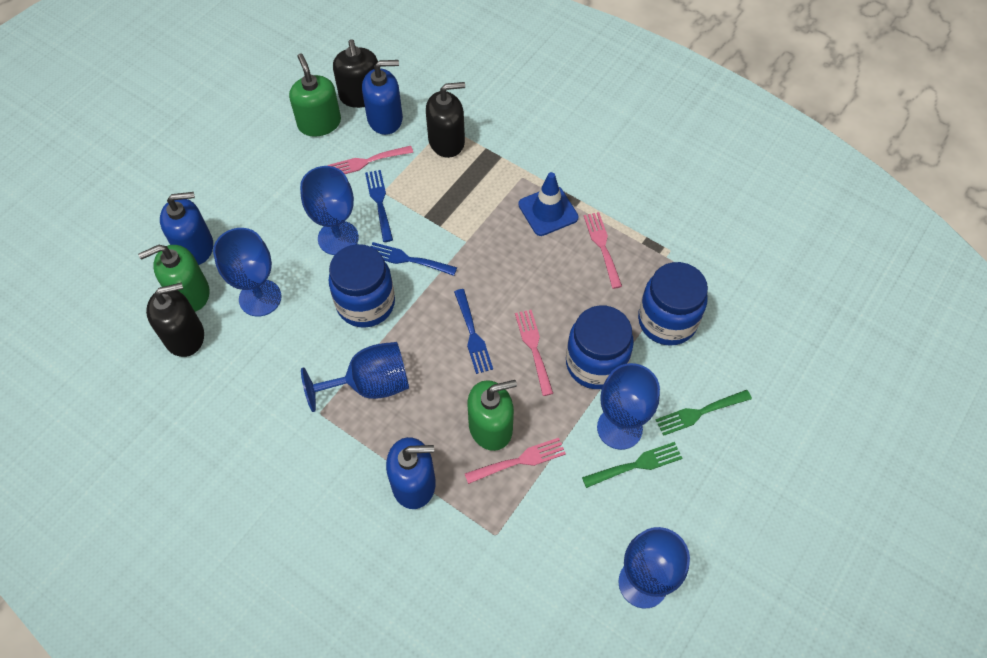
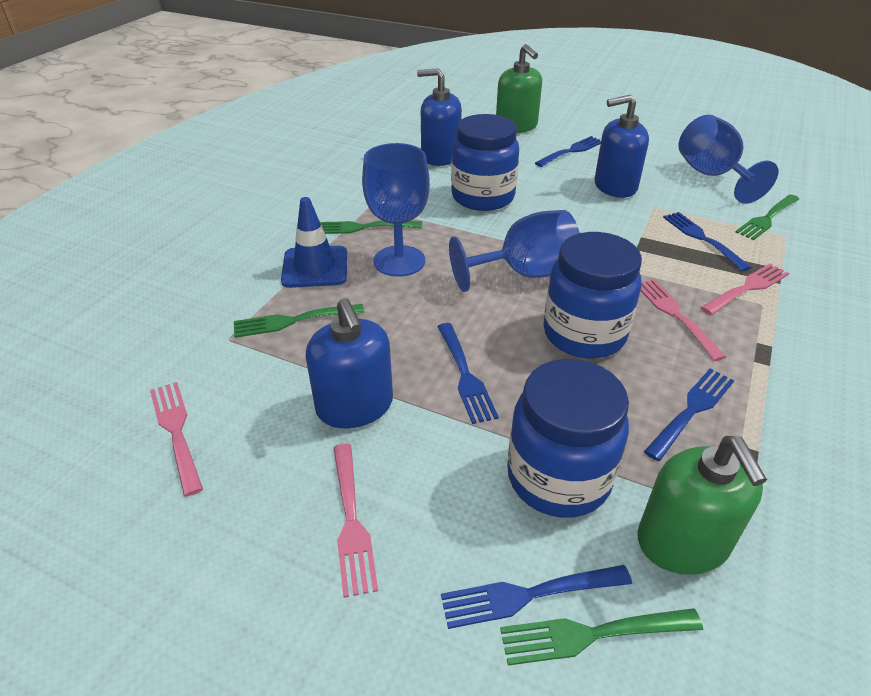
black soap dispenser: 3 -> 0
blue fork: 3 -> 5
blue goblet: 5 -> 3
green fork: 2 -> 4
green soap dispenser: 3 -> 2

